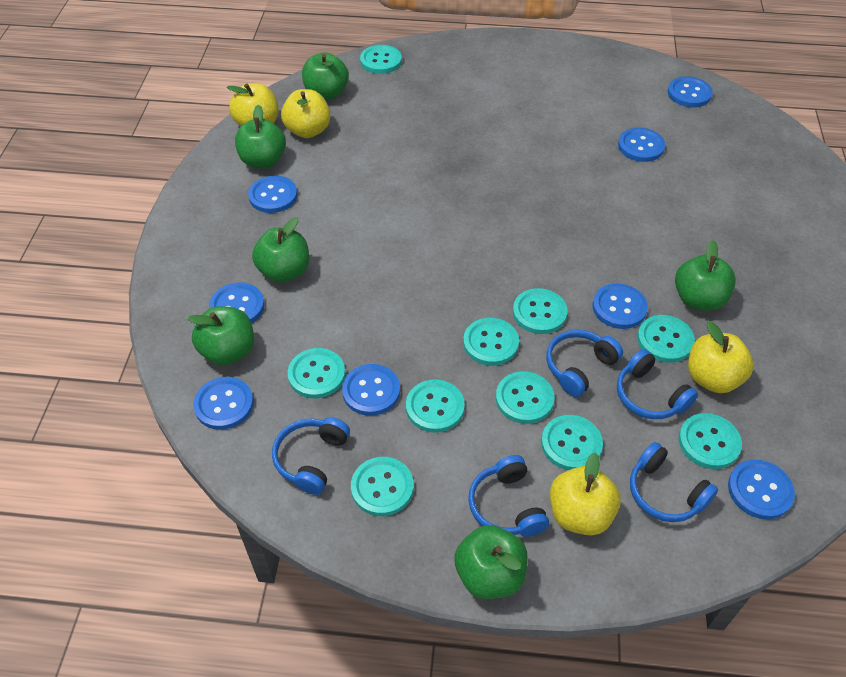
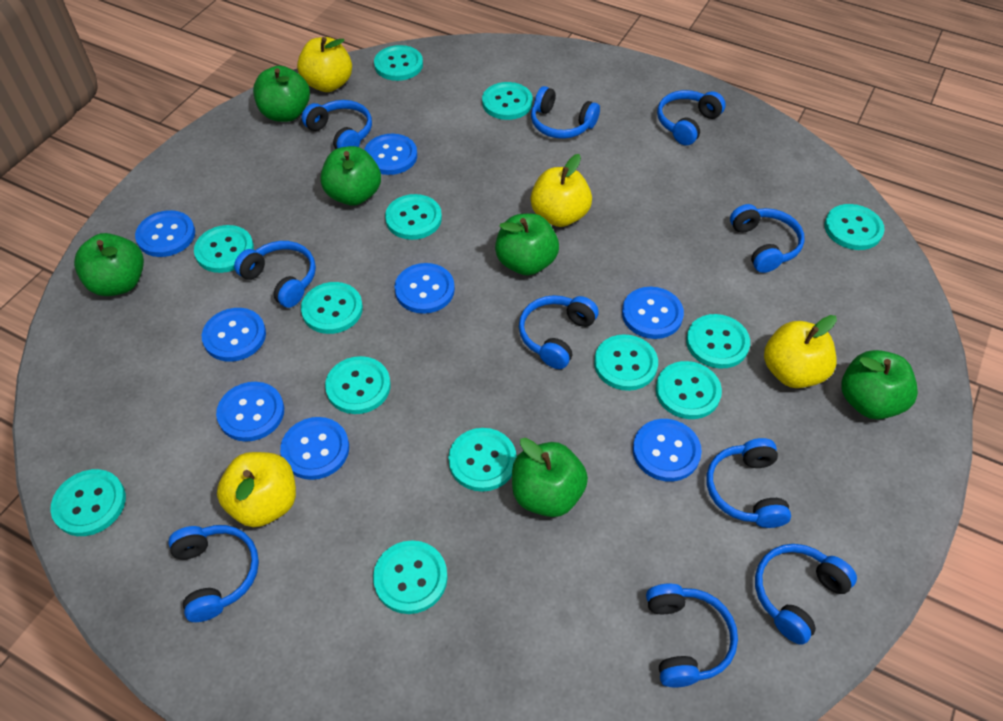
blue headphones: 5 -> 10
turquoise button: 10 -> 13

